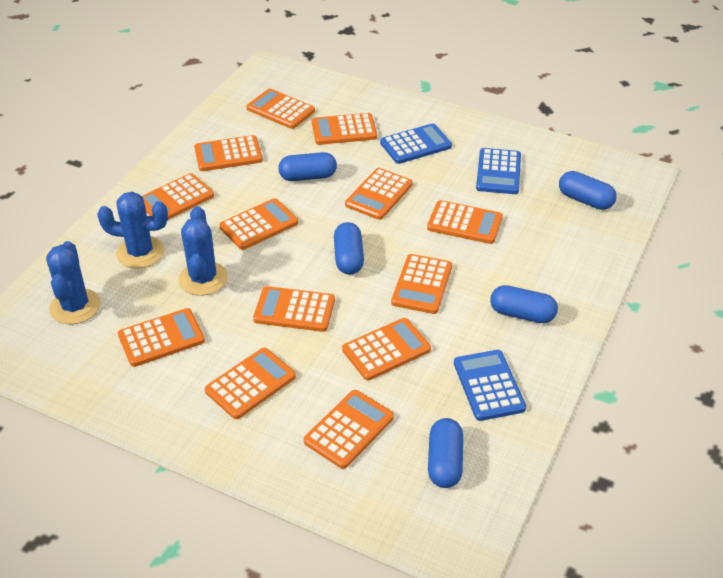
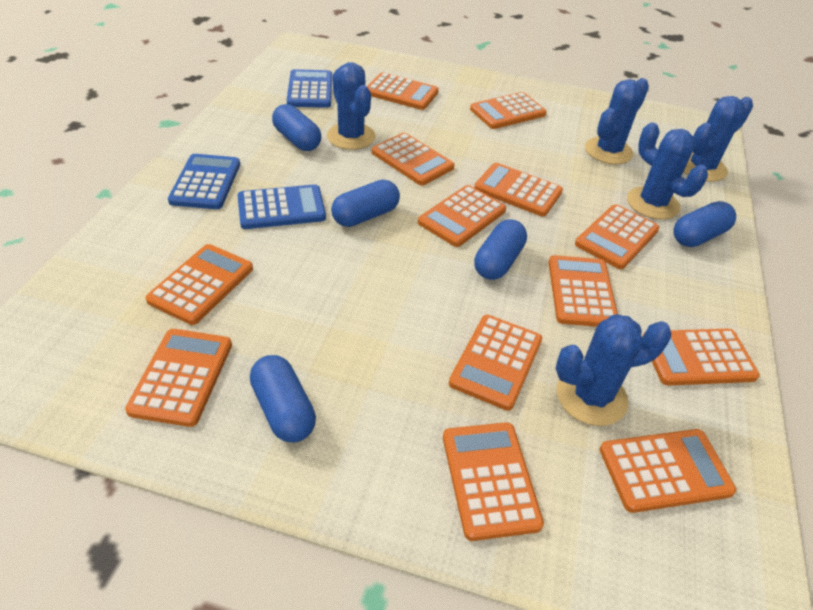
blue cactus: 3 -> 5

